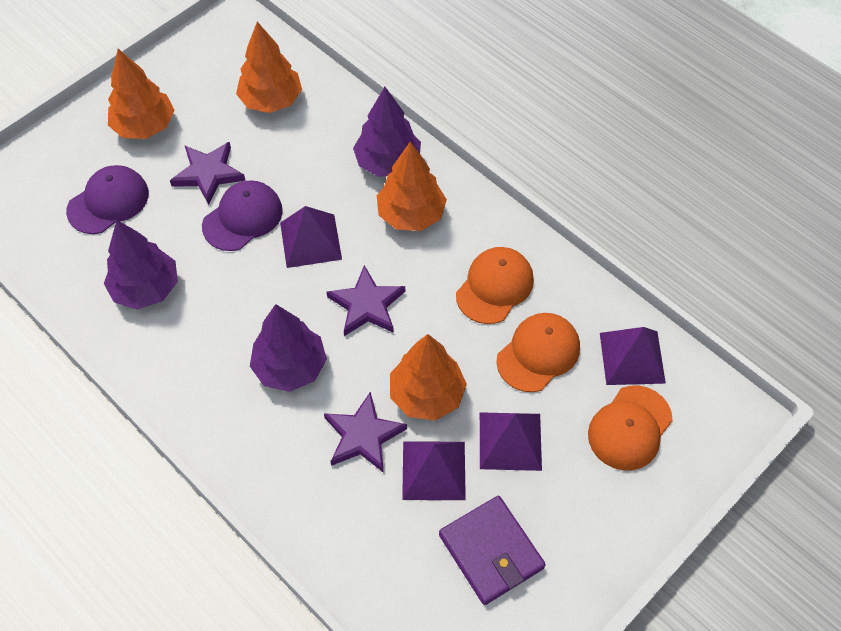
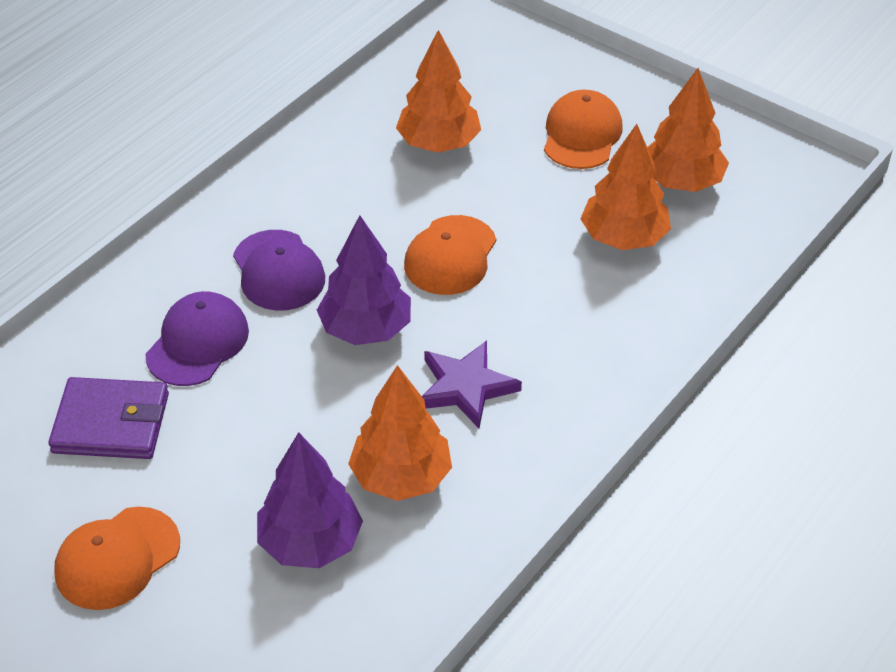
purple pyramid: 4 -> 0
purple star: 3 -> 1
purple tree: 3 -> 2

